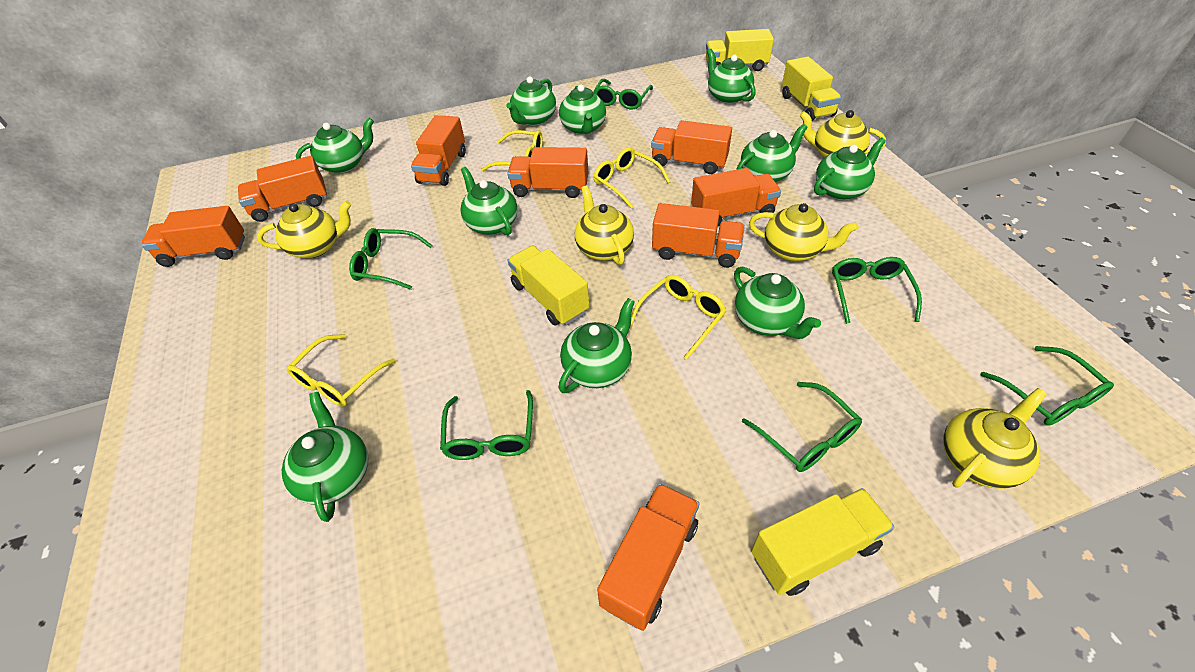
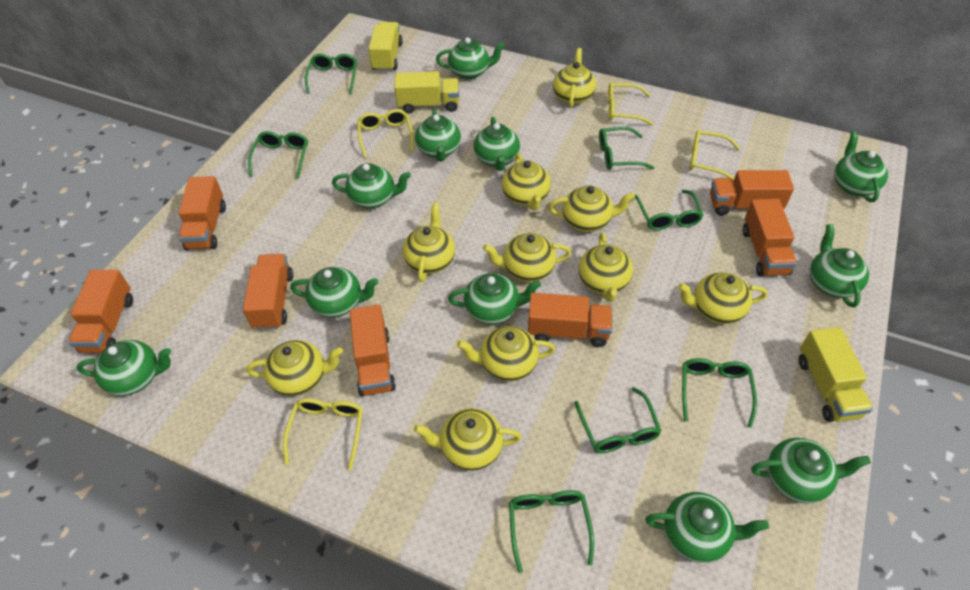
green glasses: 6 -> 7
green teapot: 10 -> 11
orange truck: 8 -> 7
yellow teapot: 5 -> 10
yellow truck: 4 -> 3

